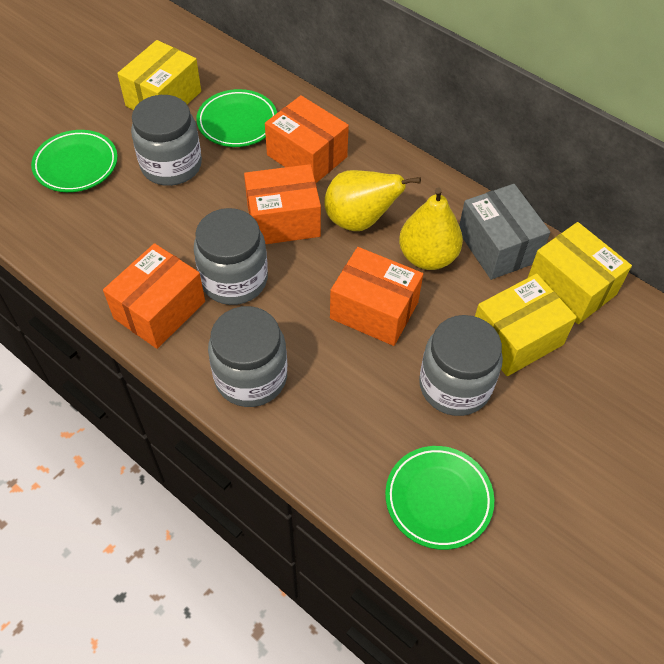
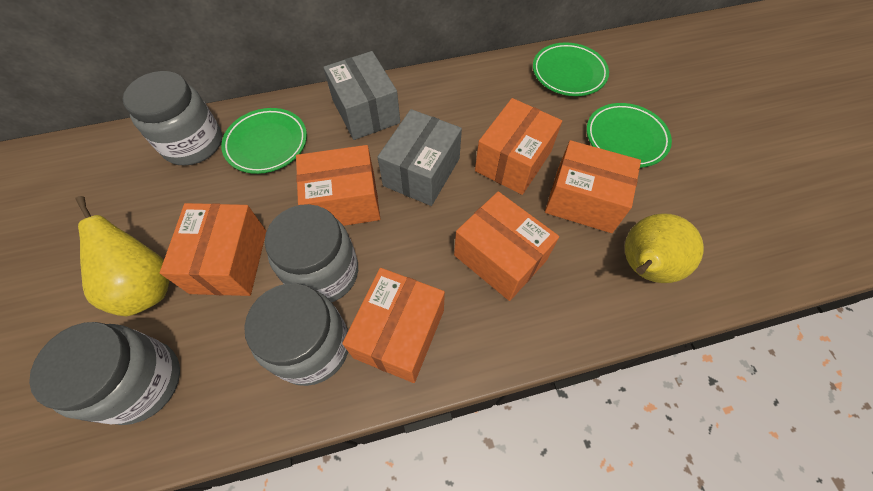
grey box: 1 -> 2
orange box: 4 -> 6
yellow box: 3 -> 0

